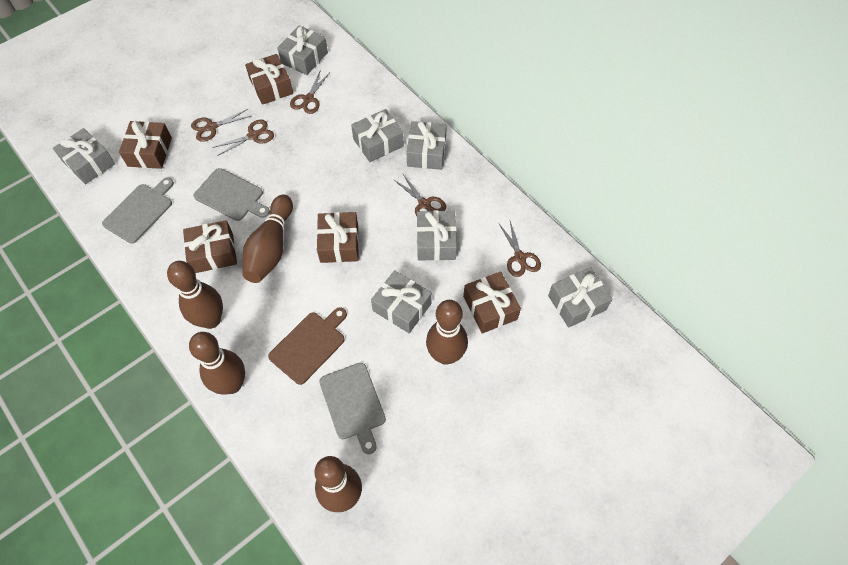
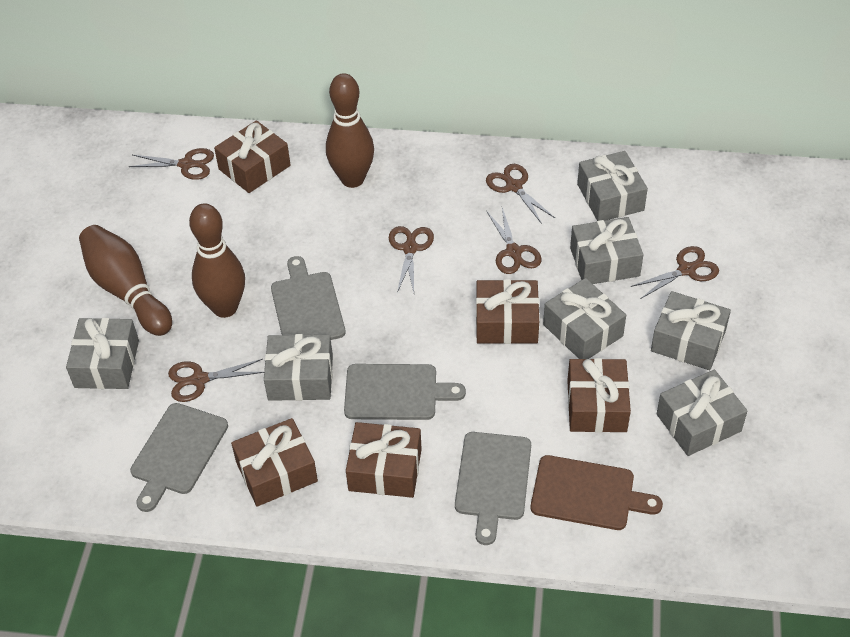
brown bowling pin: 5 -> 3
brown scissors: 5 -> 6
grey cutting board: 3 -> 4

